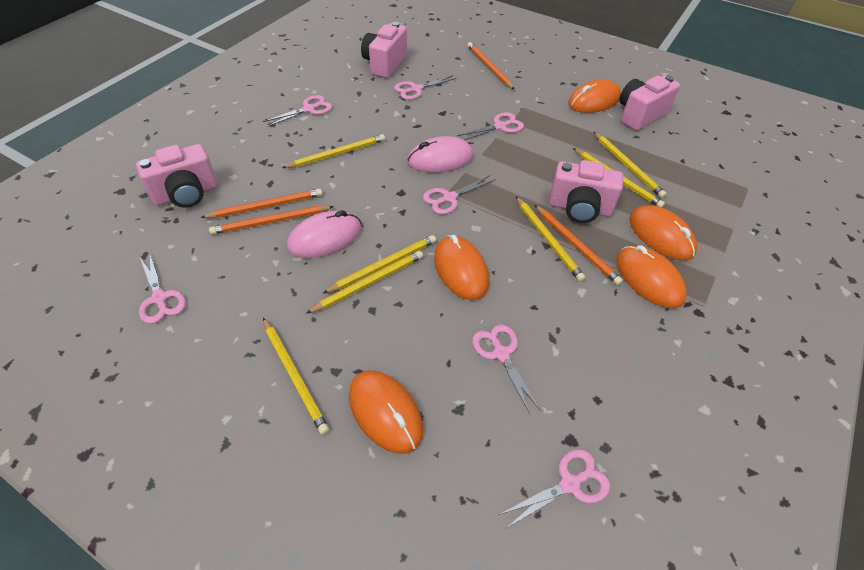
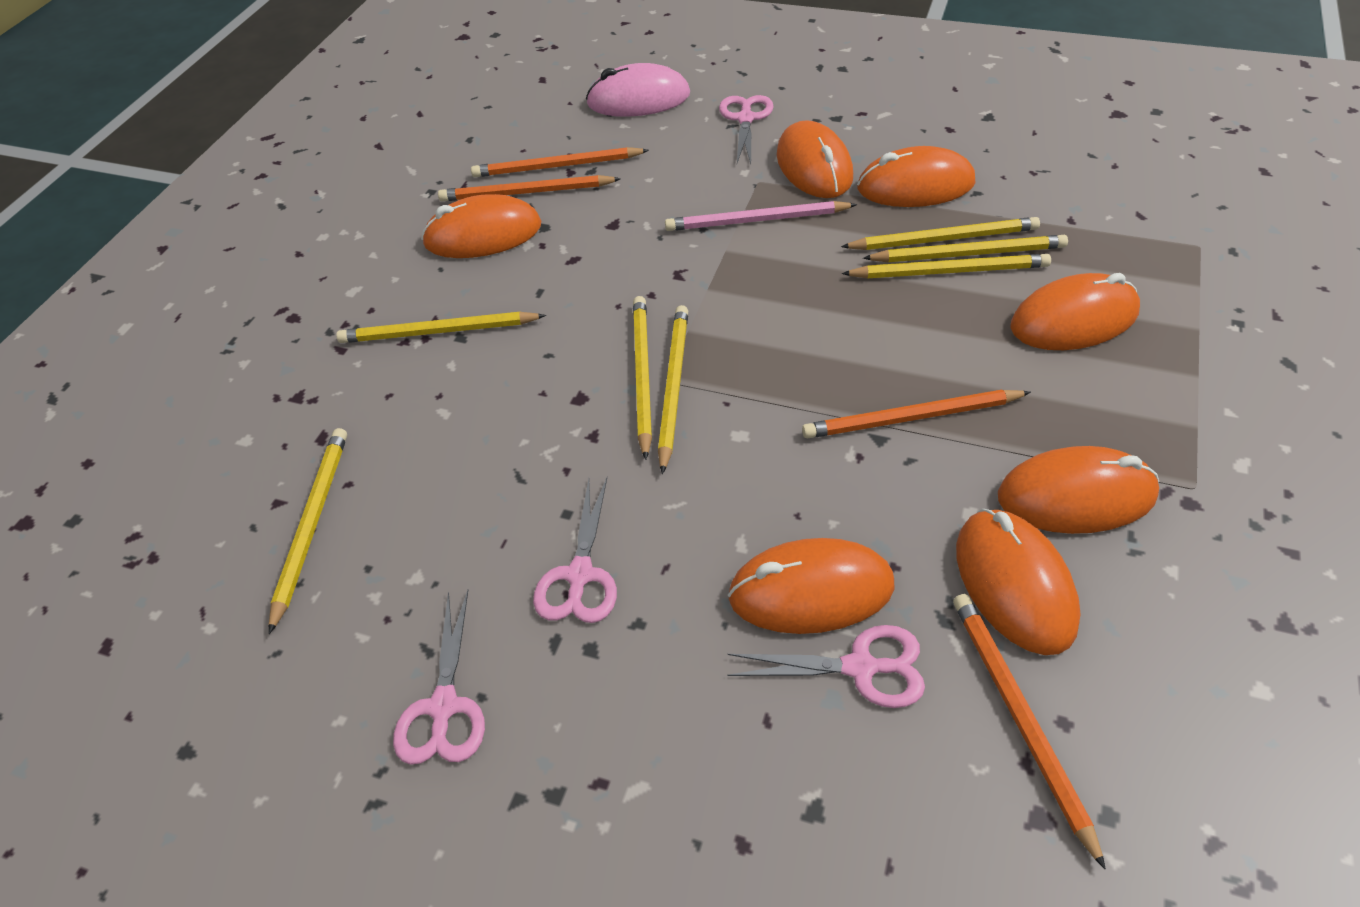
orange mouse: 5 -> 7
pink camera: 4 -> 0
pink mouse: 2 -> 1
pink pencil: 0 -> 1
pink scissors: 7 -> 4

